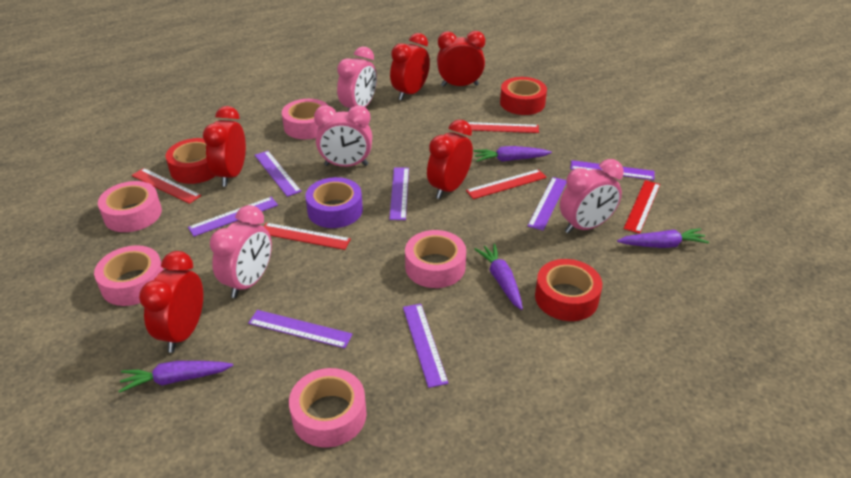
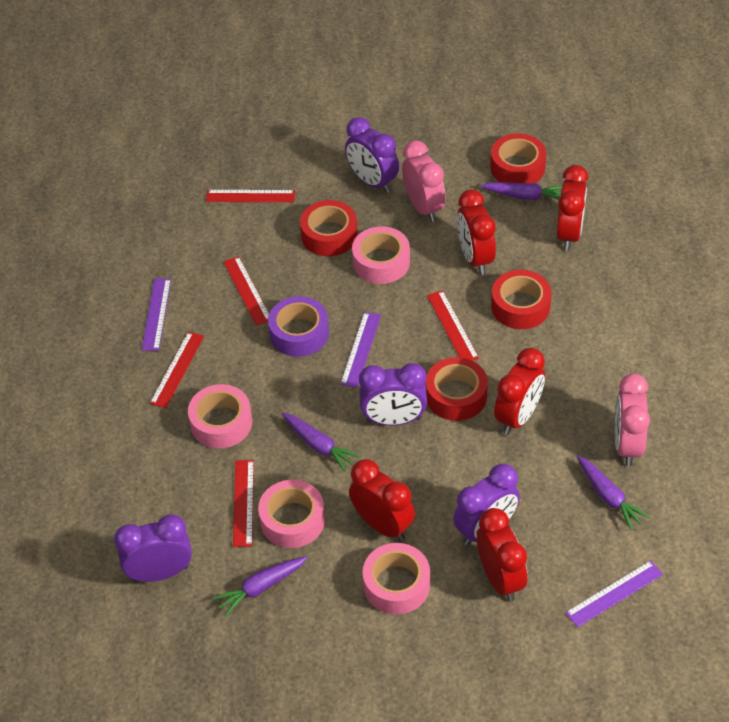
pink clock: 4 -> 2
pink tape: 5 -> 4
purple clock: 0 -> 4
purple ruler: 7 -> 3
red tape: 3 -> 4

